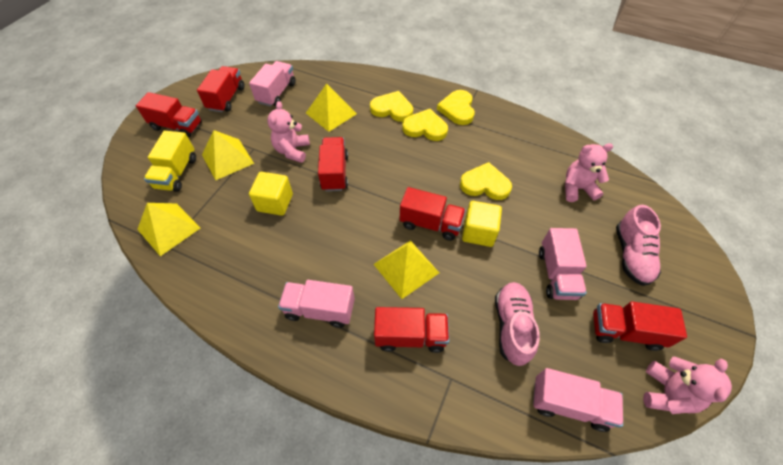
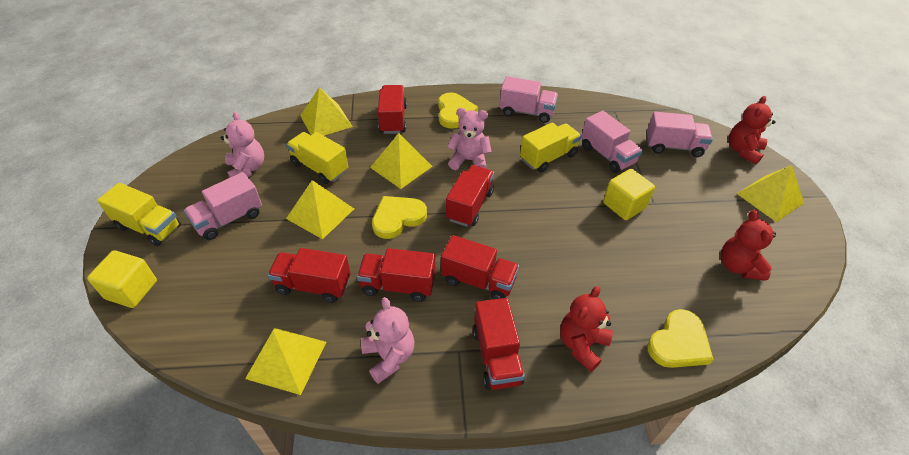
pink shoe: 2 -> 0
red teddy bear: 0 -> 3
yellow heart: 4 -> 3
yellow pyramid: 4 -> 5
yellow truck: 1 -> 3

